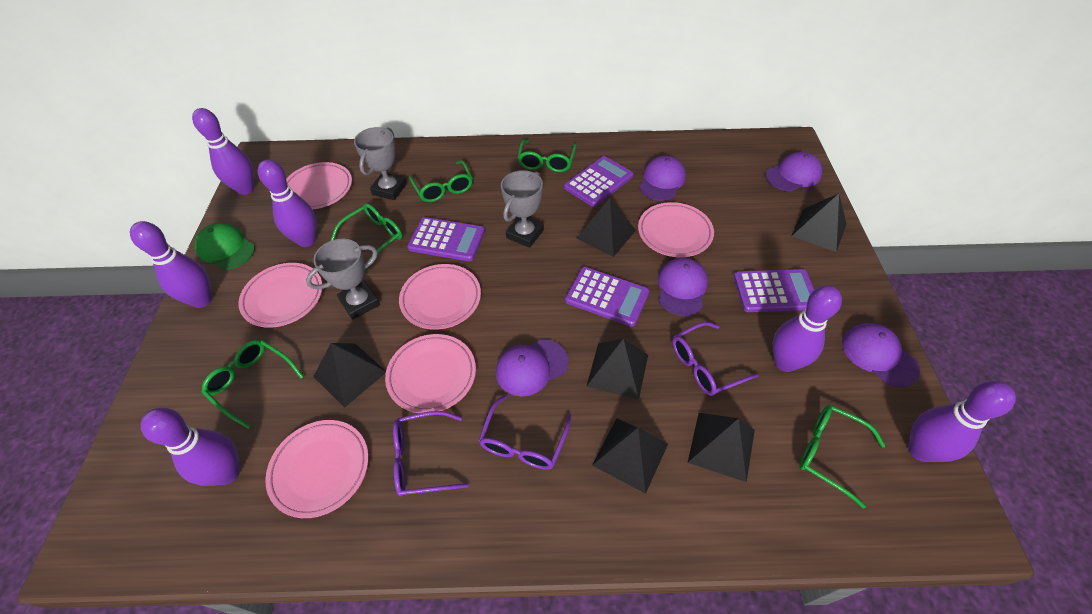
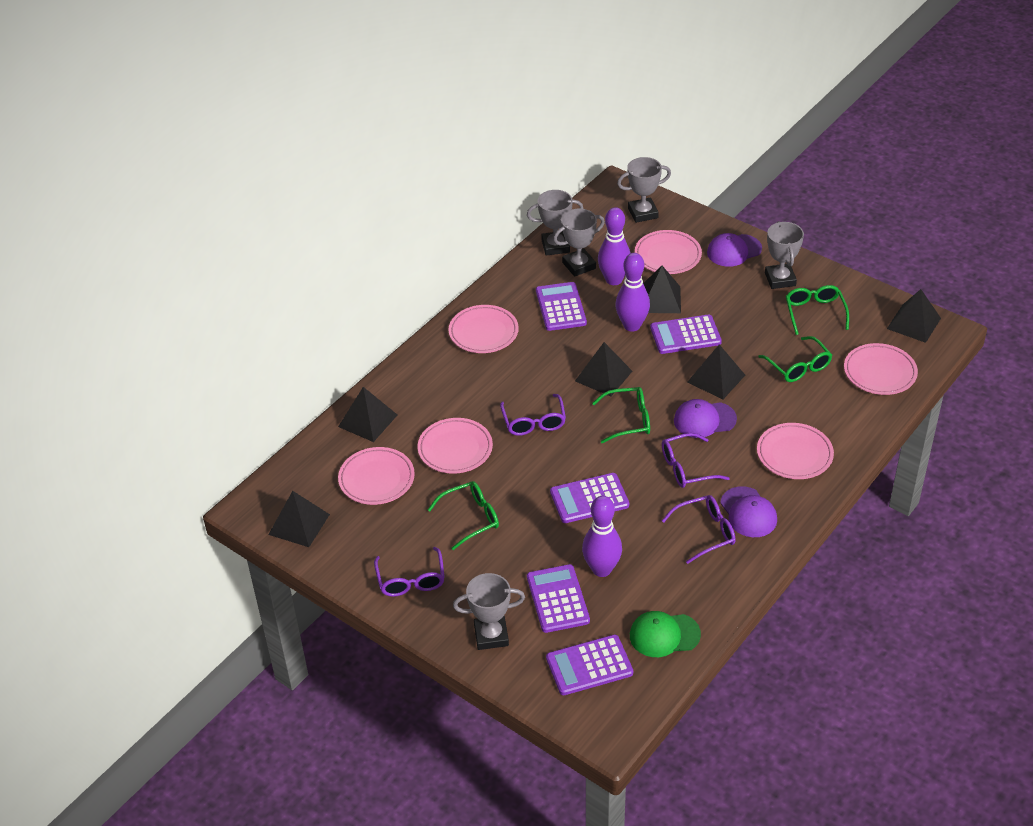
green glasses: 5 -> 4
grey trophy: 3 -> 5
purple bowling pin: 6 -> 3
purple calculator: 4 -> 5
purple cap: 5 -> 3
purple glasses: 3 -> 4

